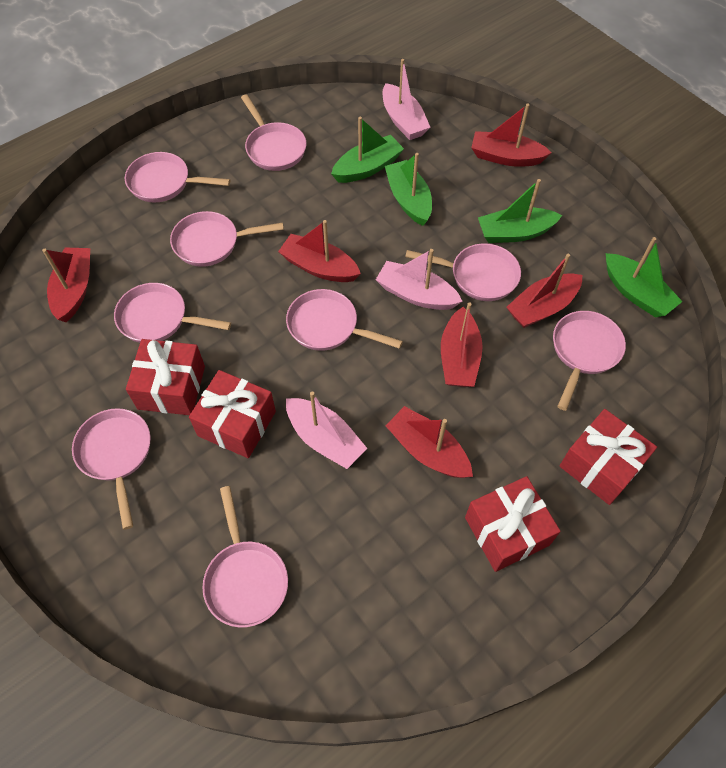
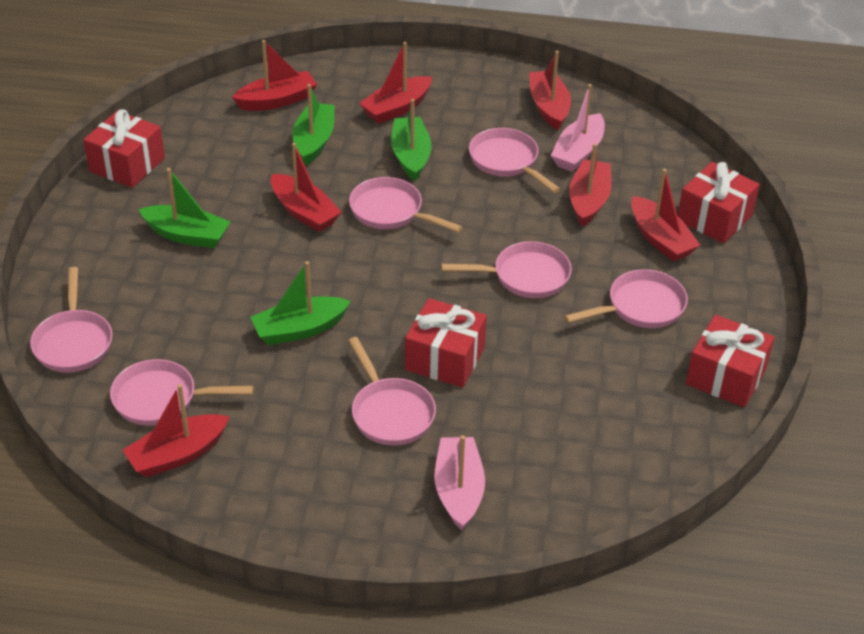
pink boat: 3 -> 2
pink pan: 9 -> 7
red boat: 6 -> 7

